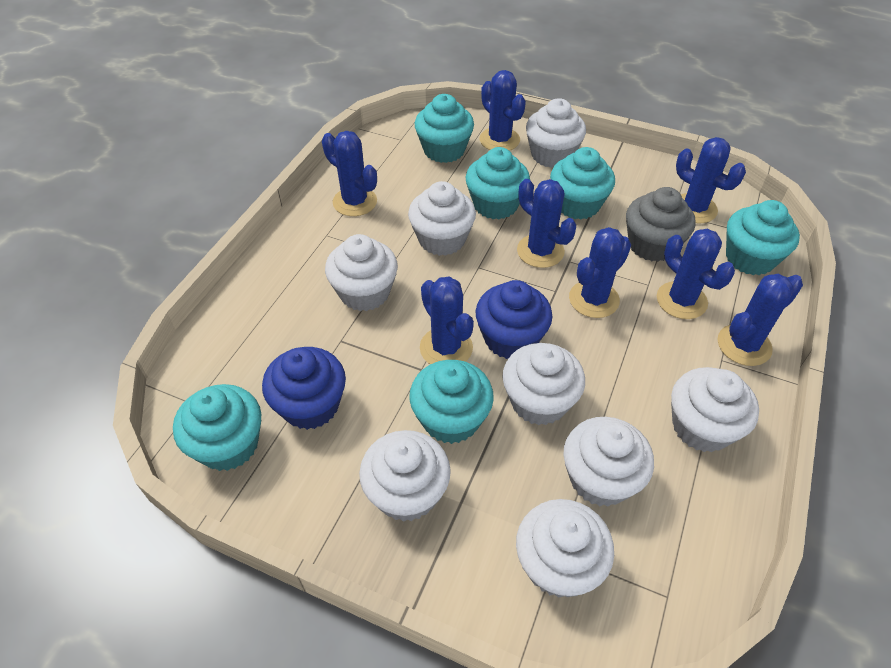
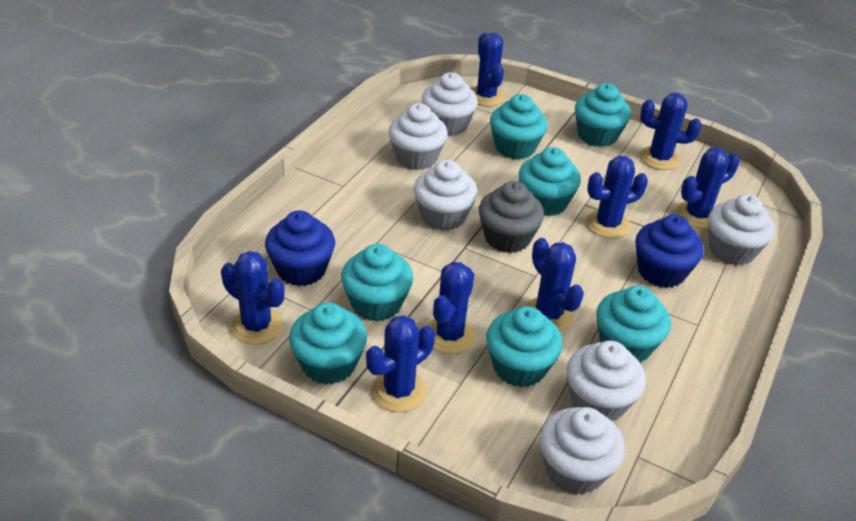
turquoise cupcake: 6 -> 7
white cupcake: 8 -> 6

